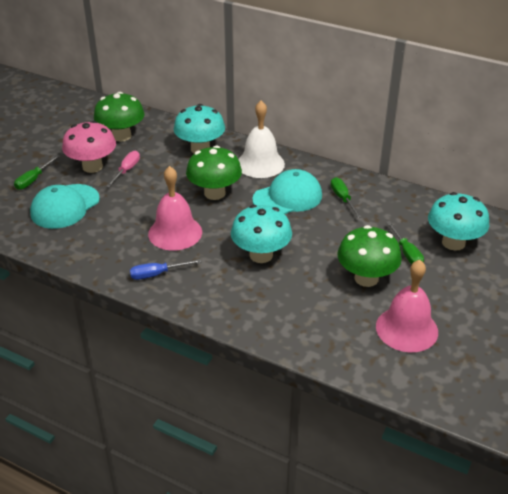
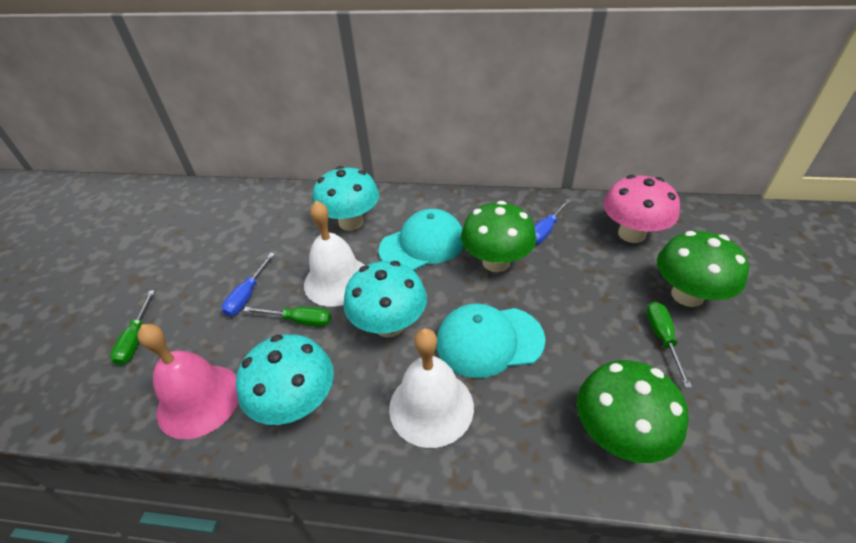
blue screwdriver: 1 -> 2
pink bell: 2 -> 1
pink screwdriver: 1 -> 0
white bell: 1 -> 2

